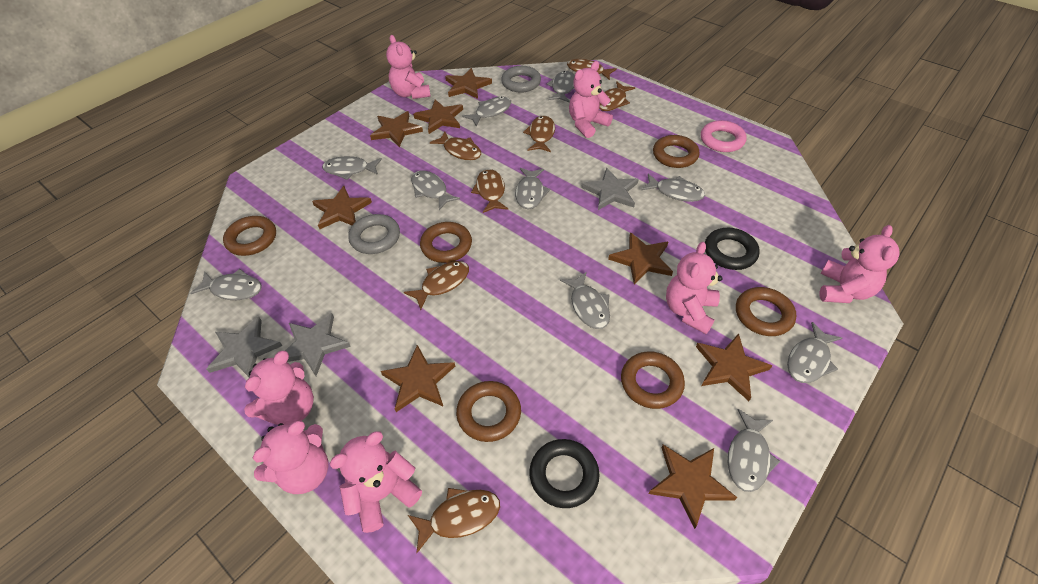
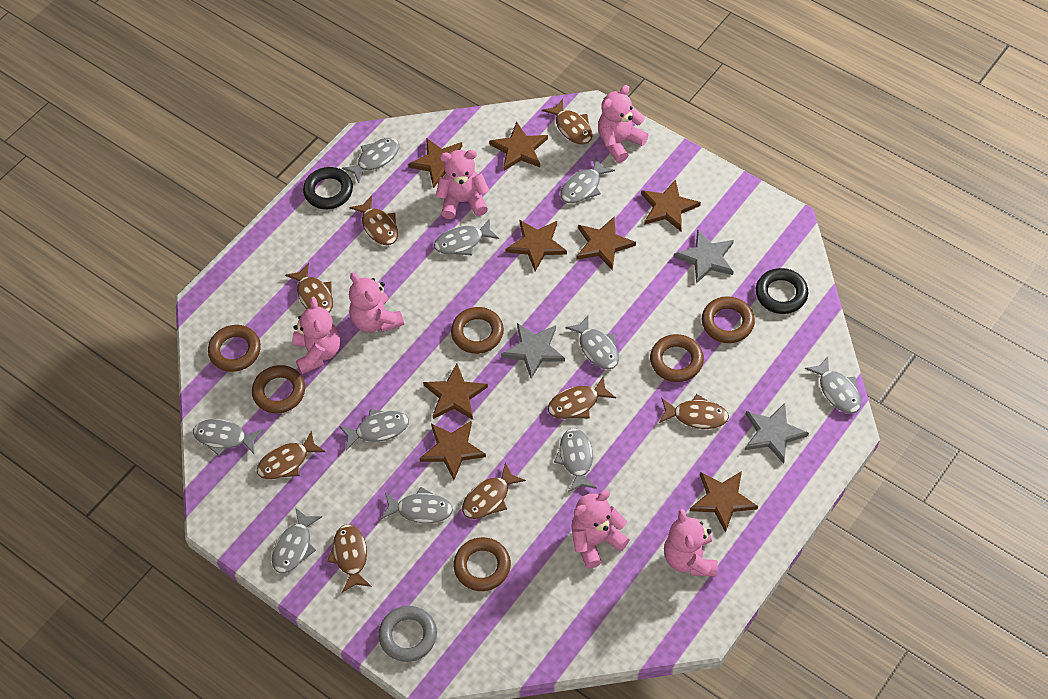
brown fish: 7 -> 8
grey ring: 2 -> 1
pink ring: 1 -> 0
pink teddy bear: 7 -> 6

